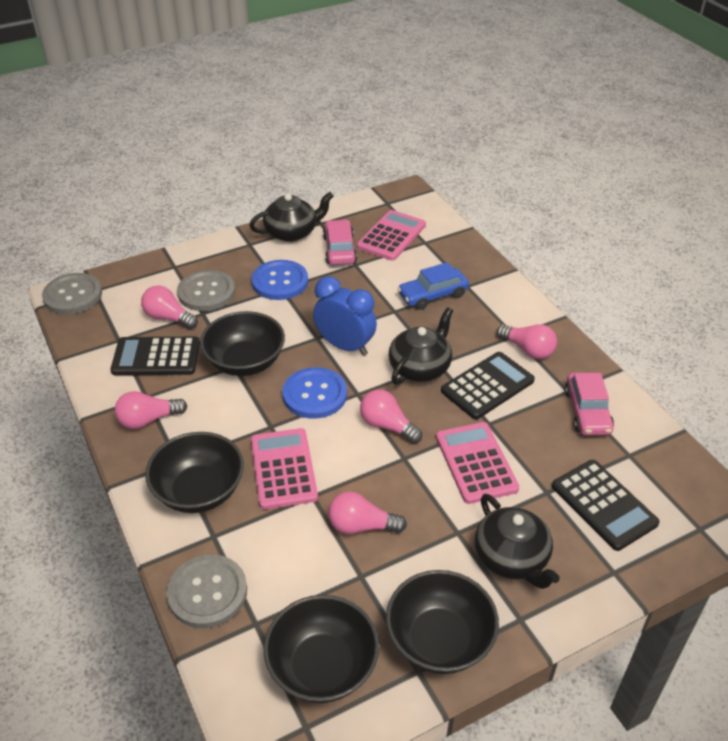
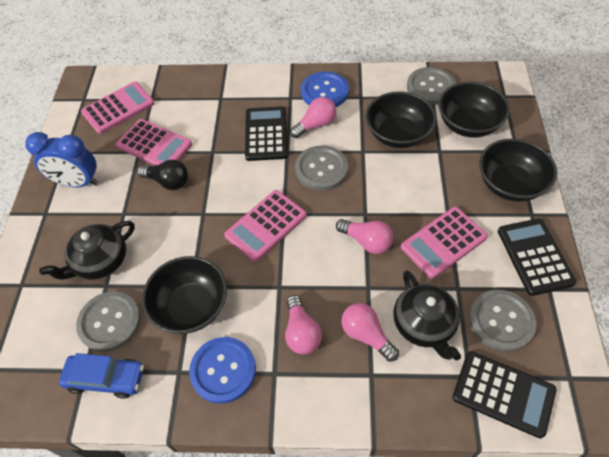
black light bulb: 0 -> 1
black teapot: 3 -> 2
grey button: 3 -> 4
pink calculator: 3 -> 4
pink car: 2 -> 0
pink light bulb: 5 -> 4

